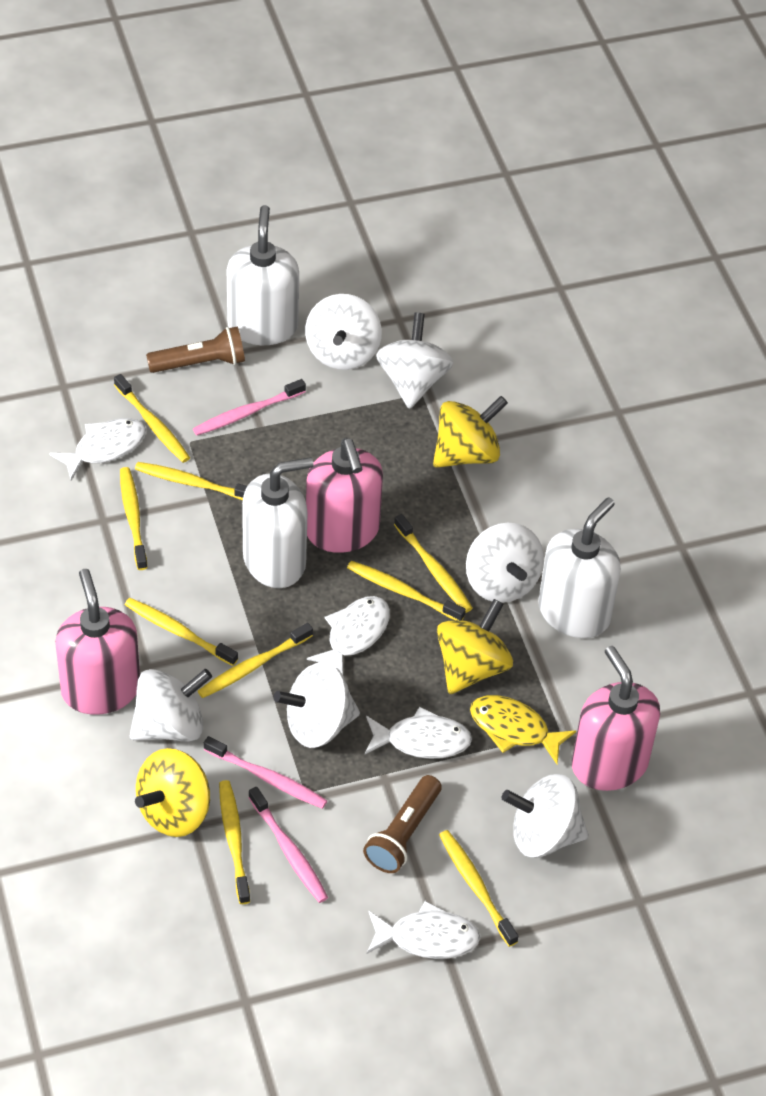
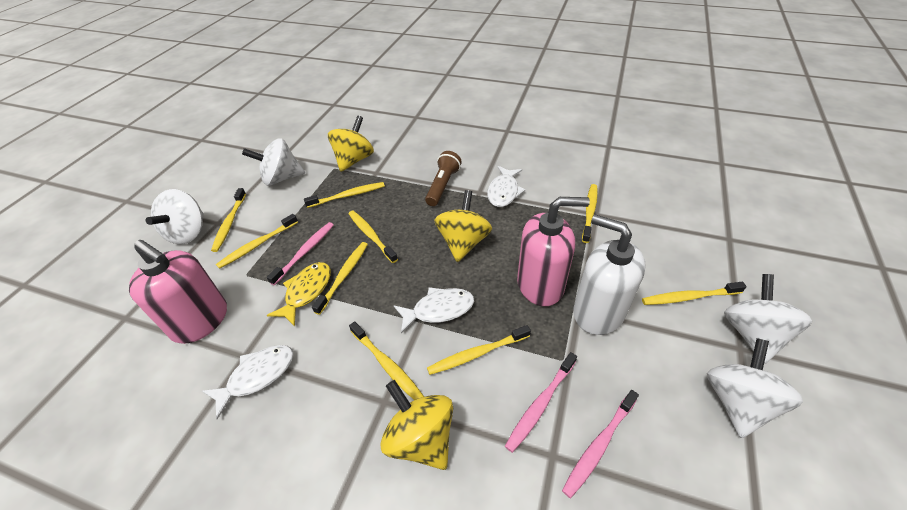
brown flashlight: 2 -> 1
pink soap dispenser: 3 -> 2
white fish: 4 -> 3
white soap dispenser: 3 -> 1
white spinning top: 6 -> 4

